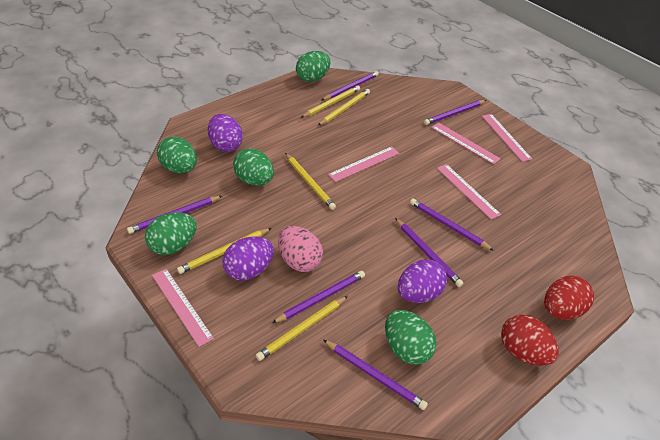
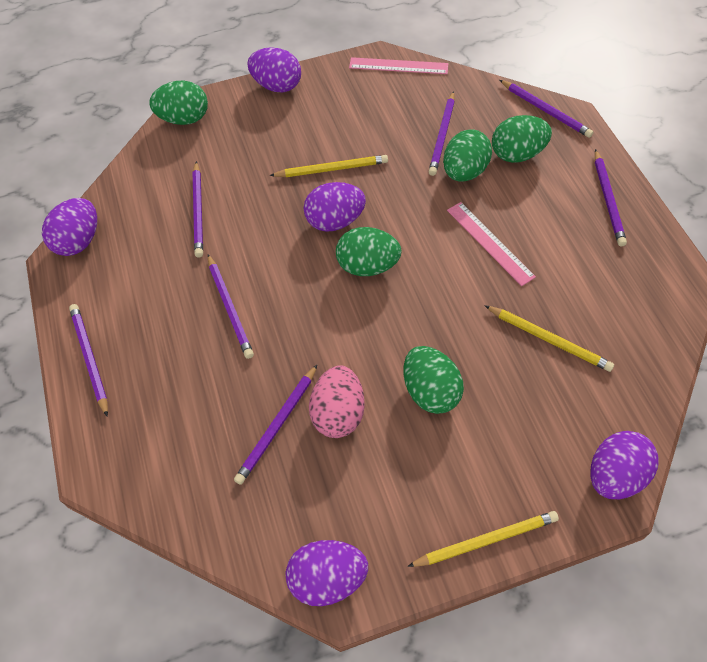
pink ruler: 5 -> 2
purple egg: 3 -> 5
red egg: 2 -> 0
yellow pencil: 5 -> 3

